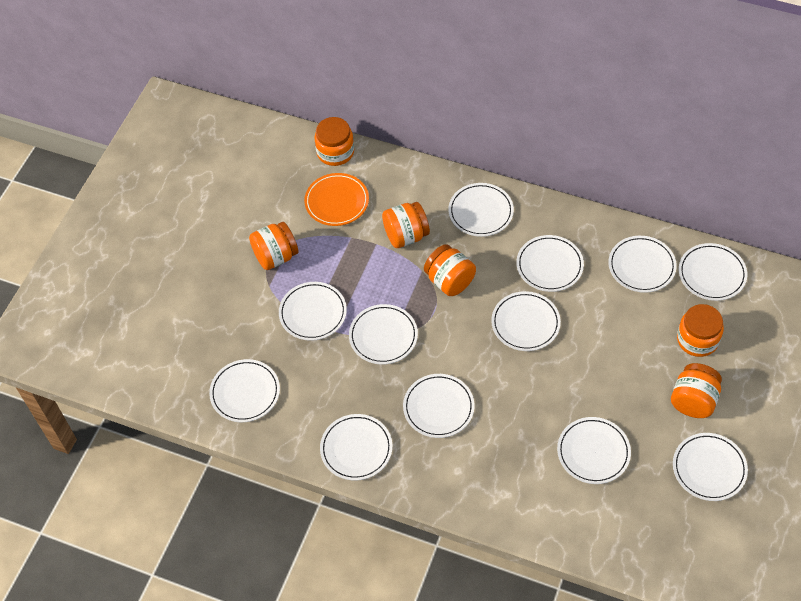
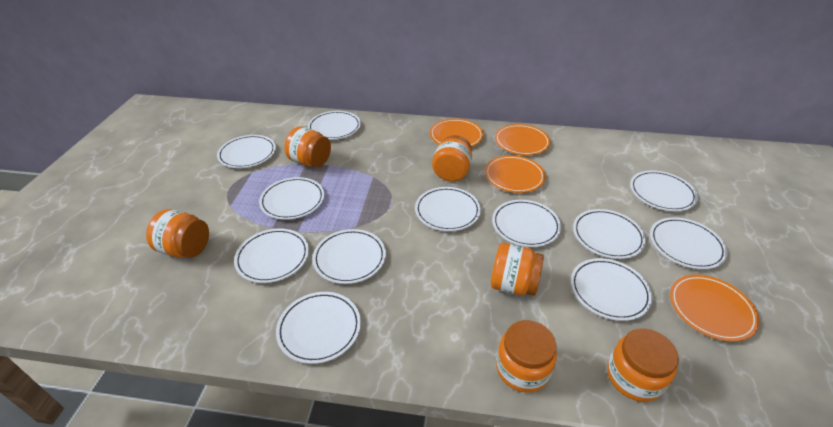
orange plate: 1 -> 4

